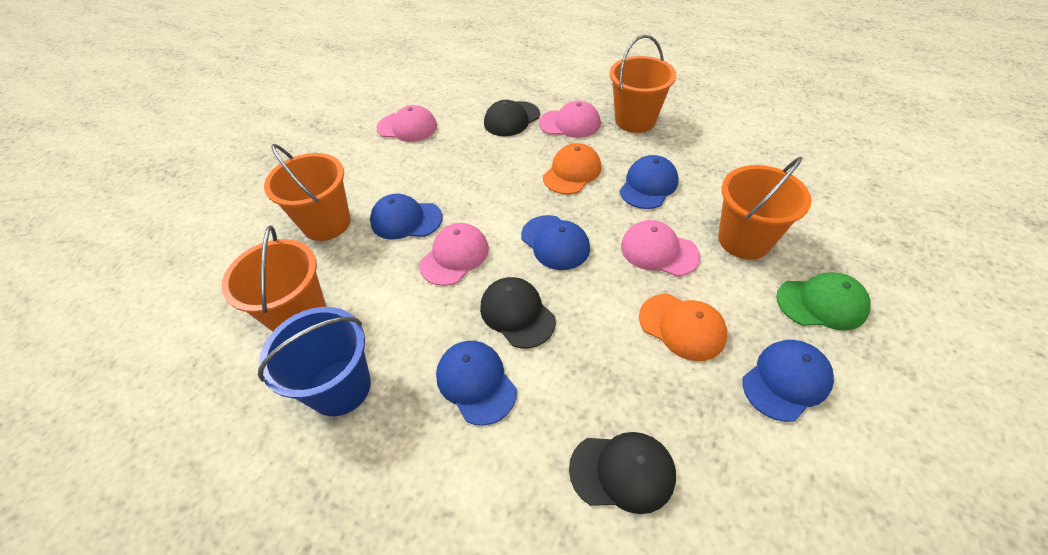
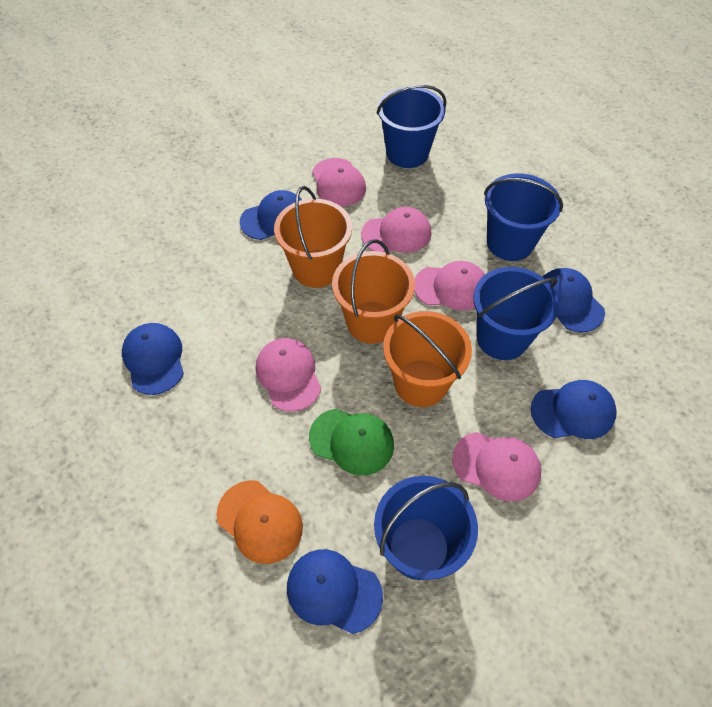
black cap: 3 -> 0
blue bucket: 1 -> 4
orange bucket: 4 -> 3
orange cap: 2 -> 1
pink cap: 4 -> 5

